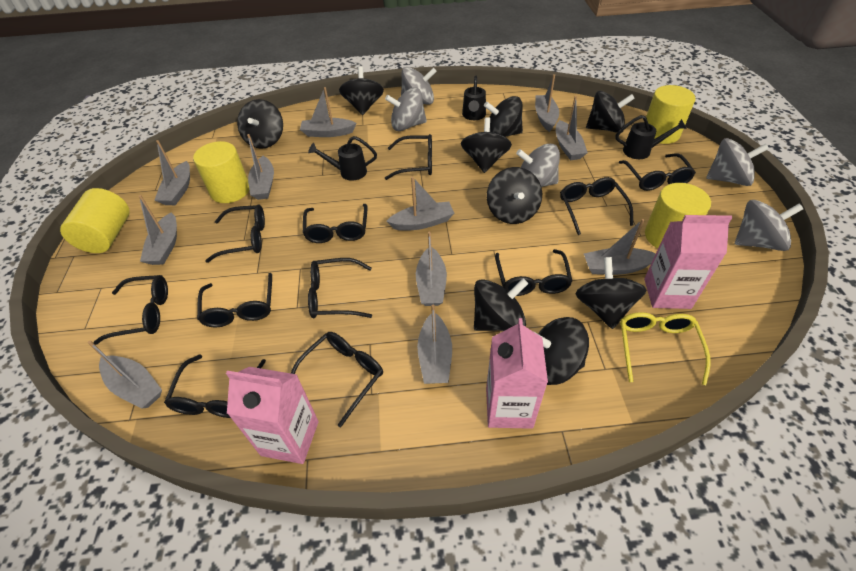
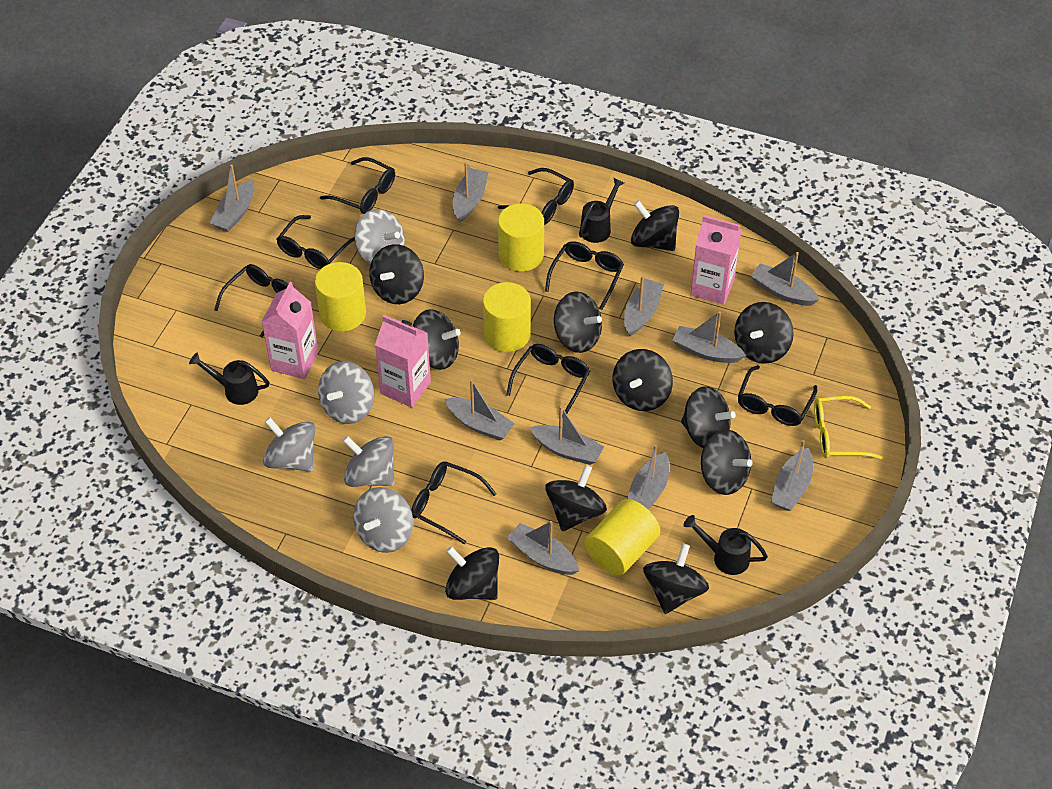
black glasses: 11 -> 8
black spinning top: 9 -> 11
grey boat: 11 -> 10

